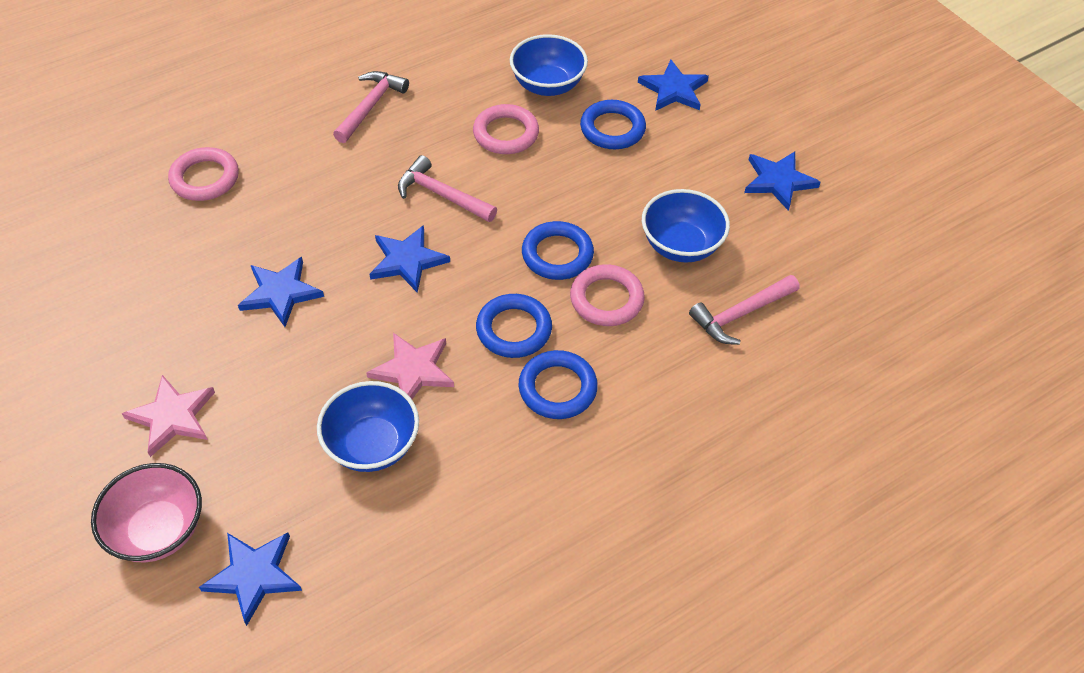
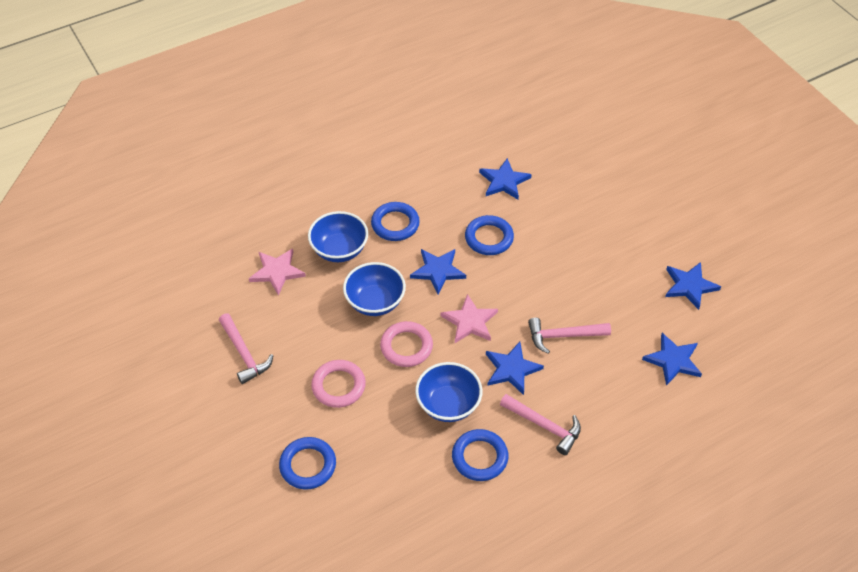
pink bowl: 1 -> 0
pink ring: 3 -> 2

